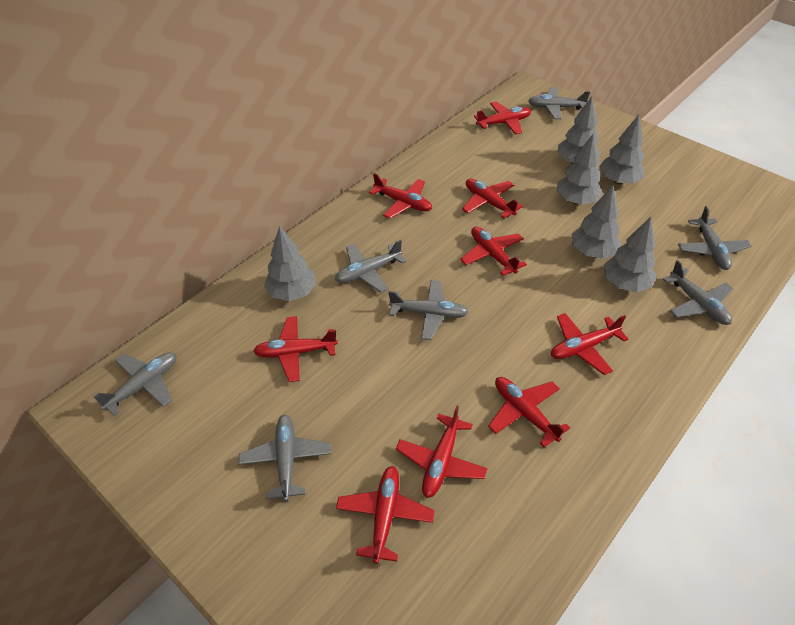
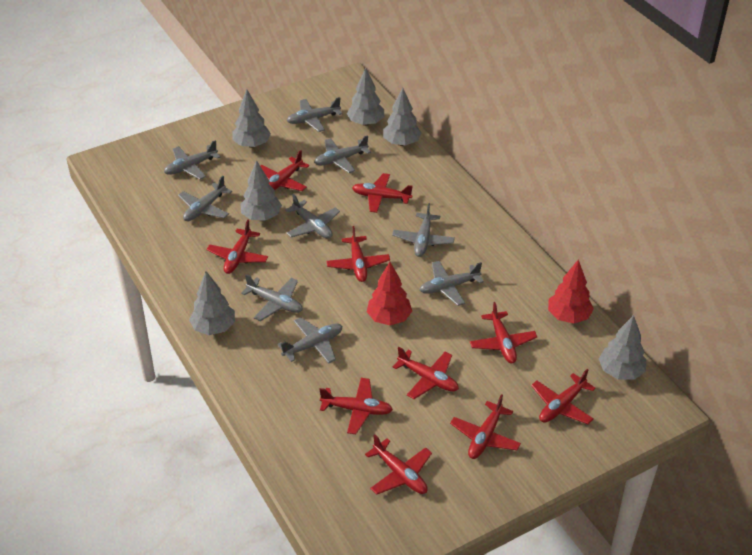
grey plane: 7 -> 9
red plane: 9 -> 10
red tree: 0 -> 2

